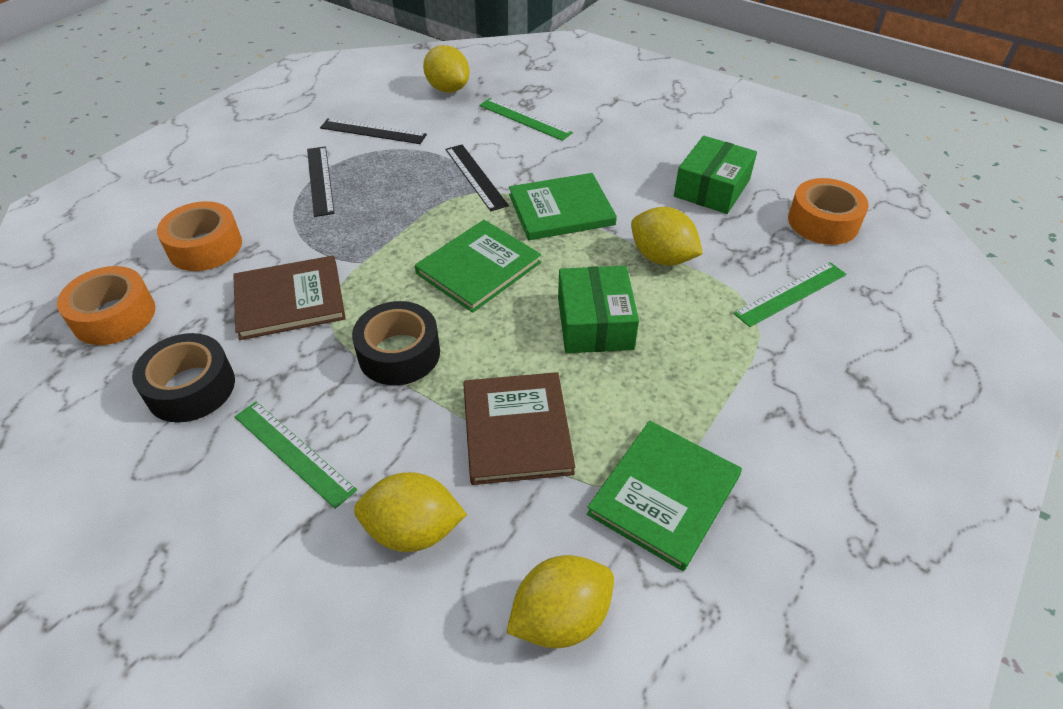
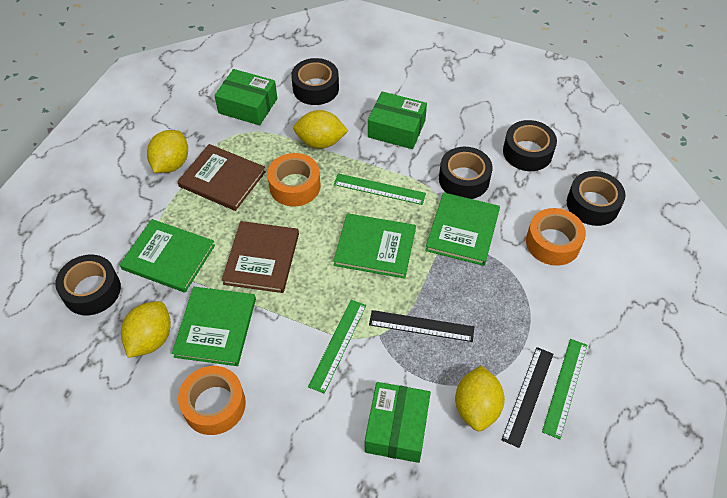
black ruler: 3 -> 2
black tape: 2 -> 5
green book: 3 -> 4
green box: 2 -> 3

